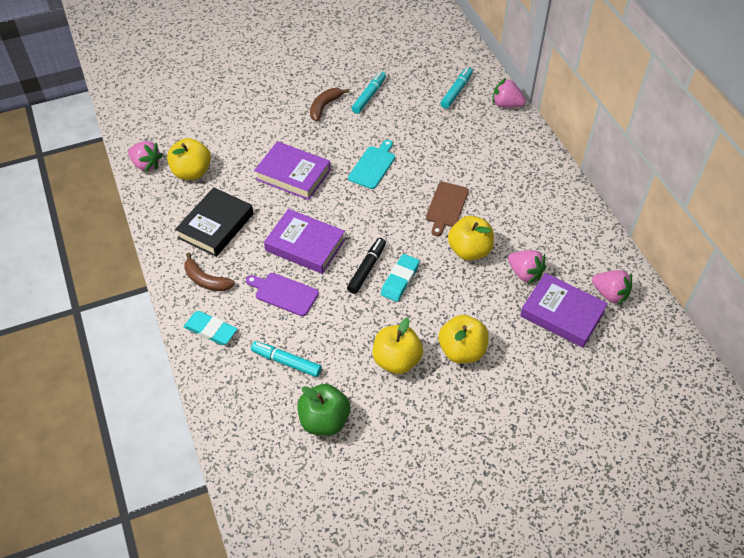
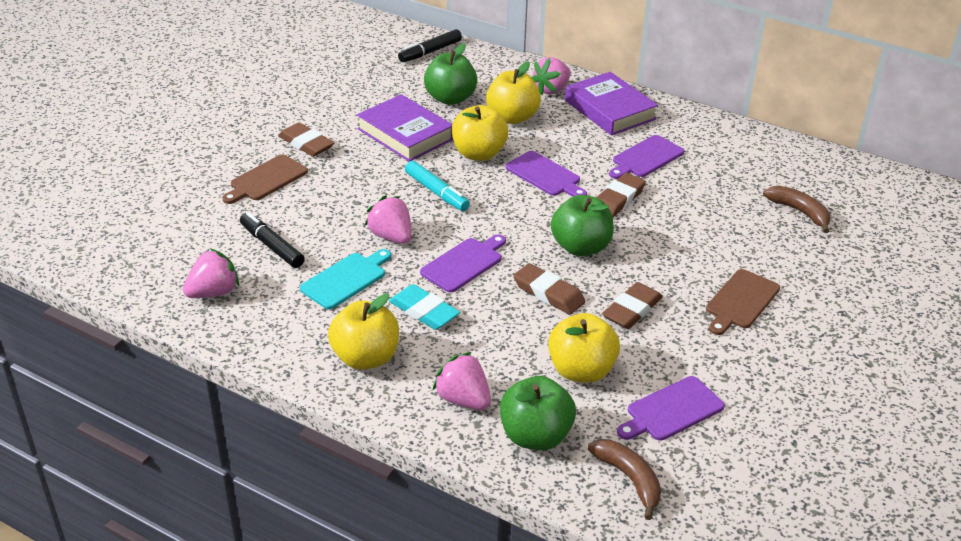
black book: 1 -> 0
black marker: 1 -> 2
brown cutting board: 1 -> 2
brown eraser: 0 -> 4
green apple: 1 -> 3
purple book: 3 -> 2
purple cutting board: 1 -> 4
turquoise eraser: 2 -> 1
turquoise marker: 3 -> 1

